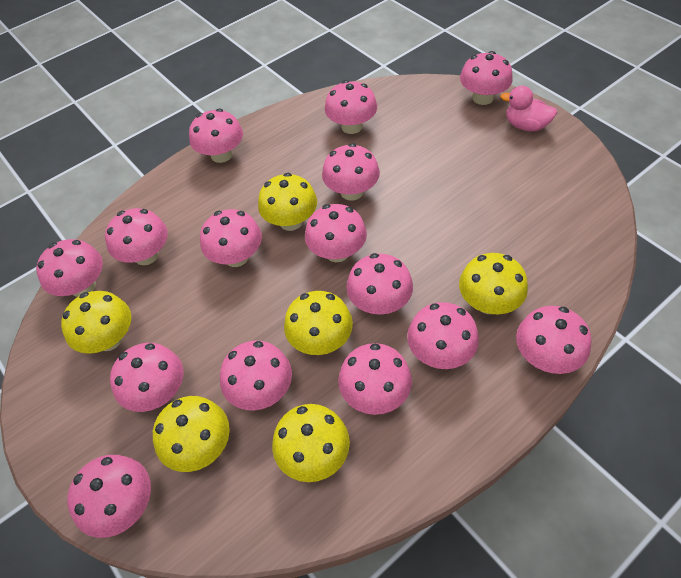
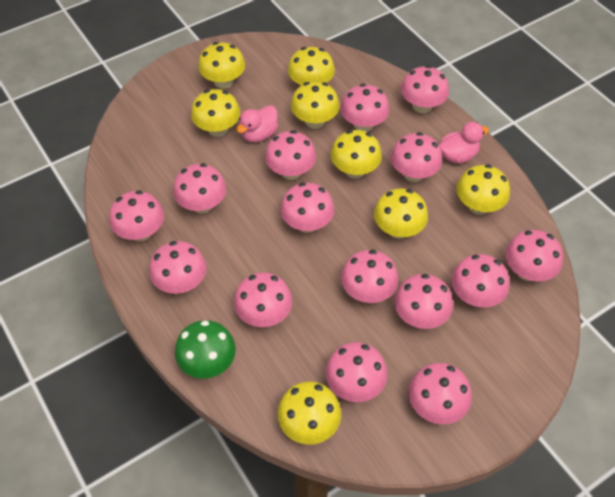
green mushroom: 0 -> 1
pink duck: 1 -> 2
yellow mushroom: 6 -> 8

